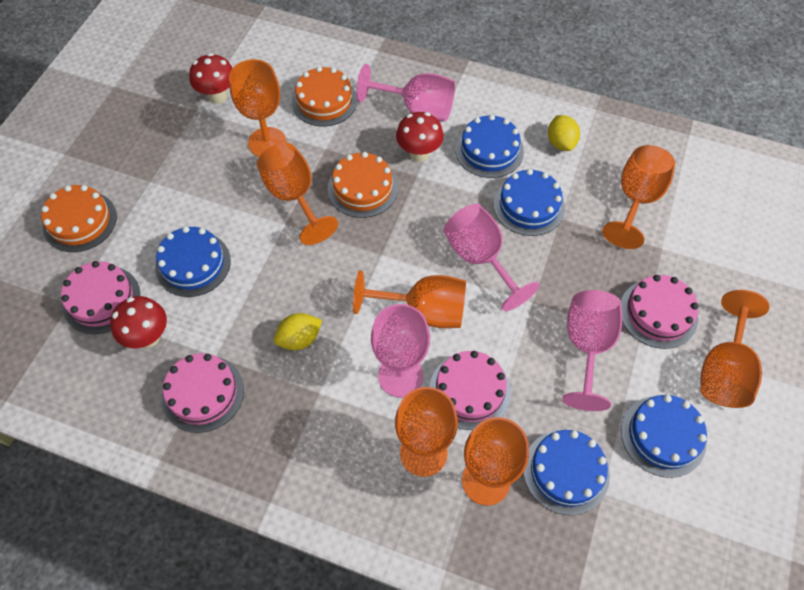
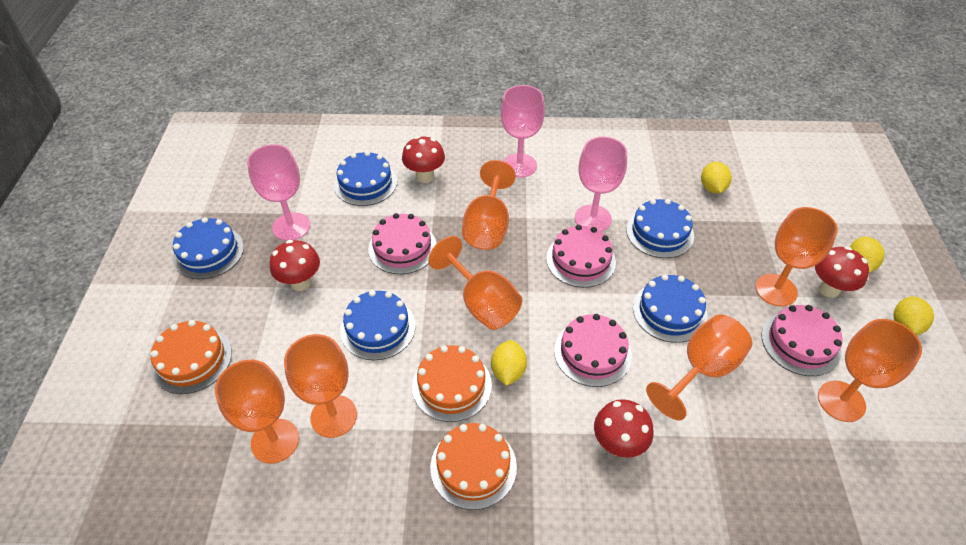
pink goblet: 4 -> 3
red mushroom: 3 -> 4
yellow lemon: 2 -> 4

